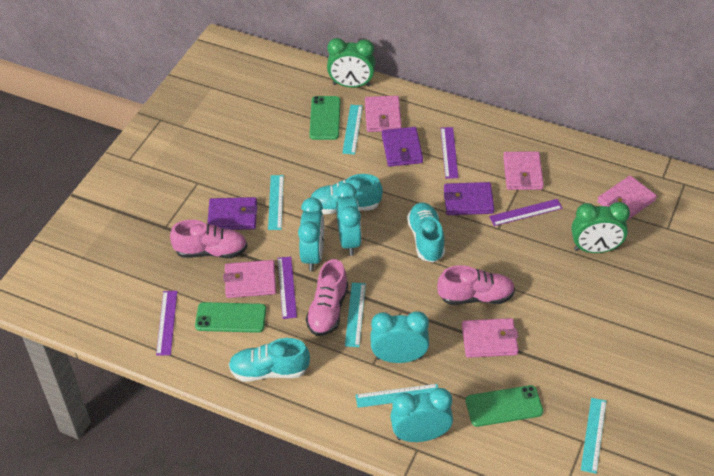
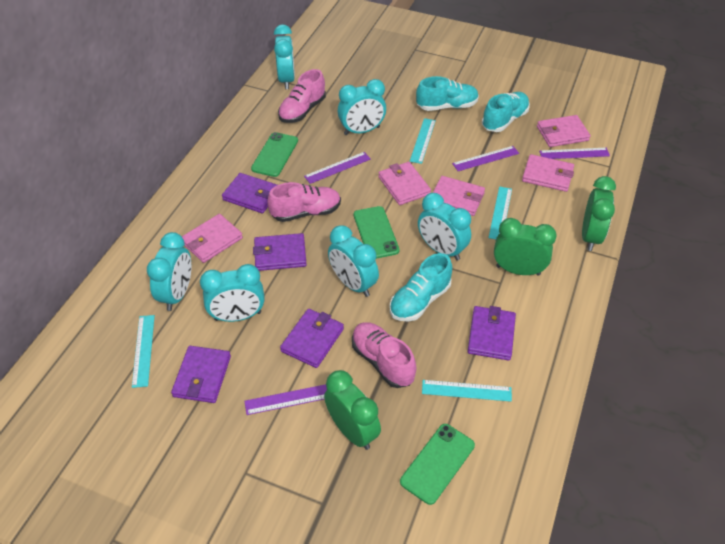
green clock: 2 -> 3
purple wallet: 3 -> 5
turquoise clock: 4 -> 6
turquoise ruler: 5 -> 4

